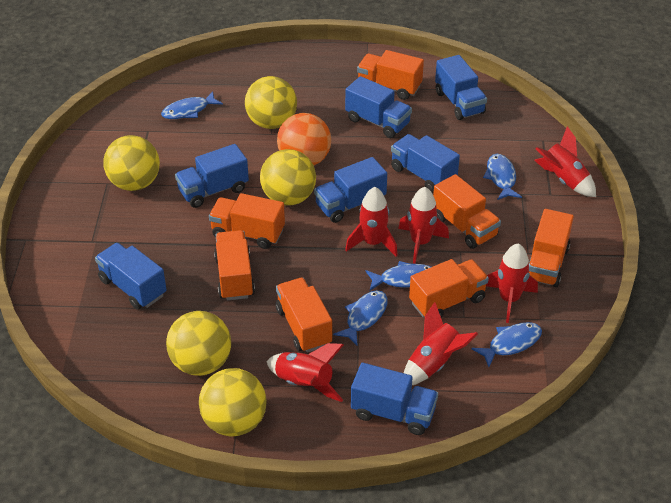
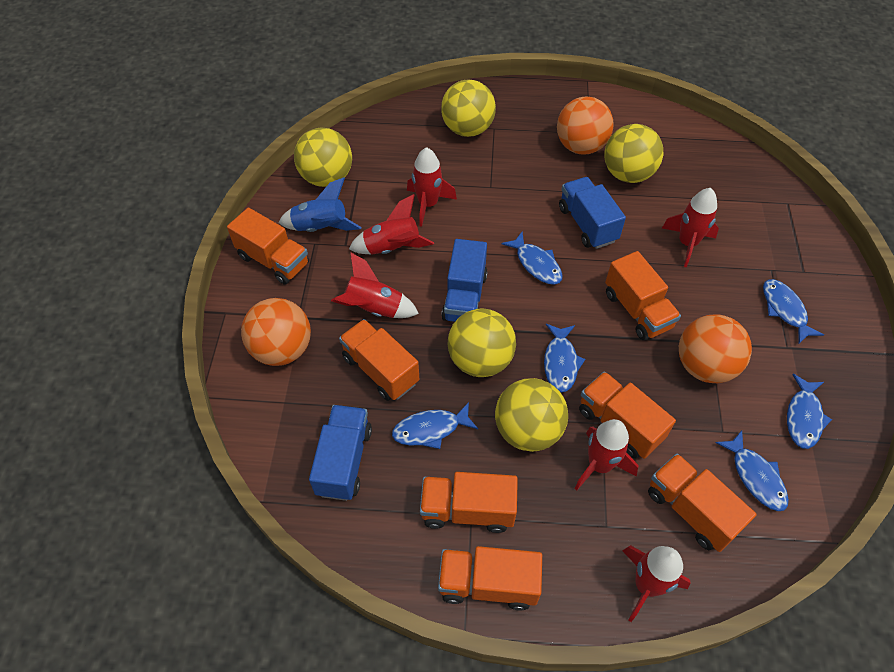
blue fish: 5 -> 6
blue rocket: 0 -> 1
blue truck: 7 -> 3
orange ball: 1 -> 3

